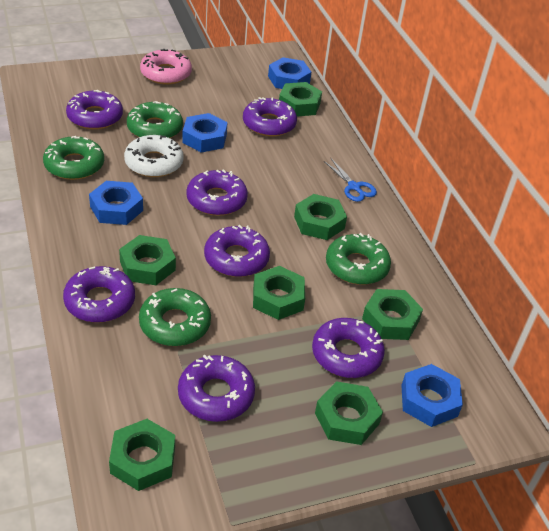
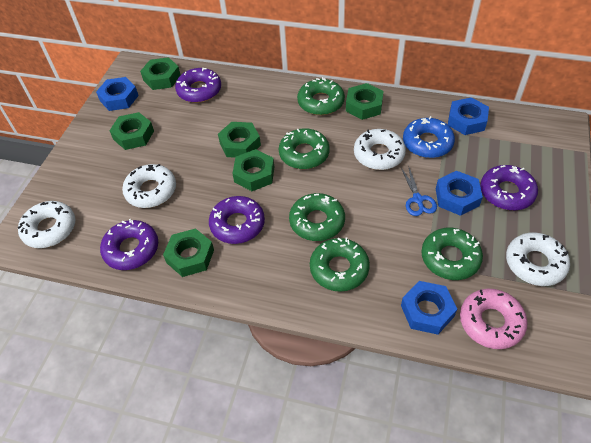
blue donut: 0 -> 1
green donut: 4 -> 5
green nut: 7 -> 6
purple donut: 7 -> 4
white donut: 1 -> 4

